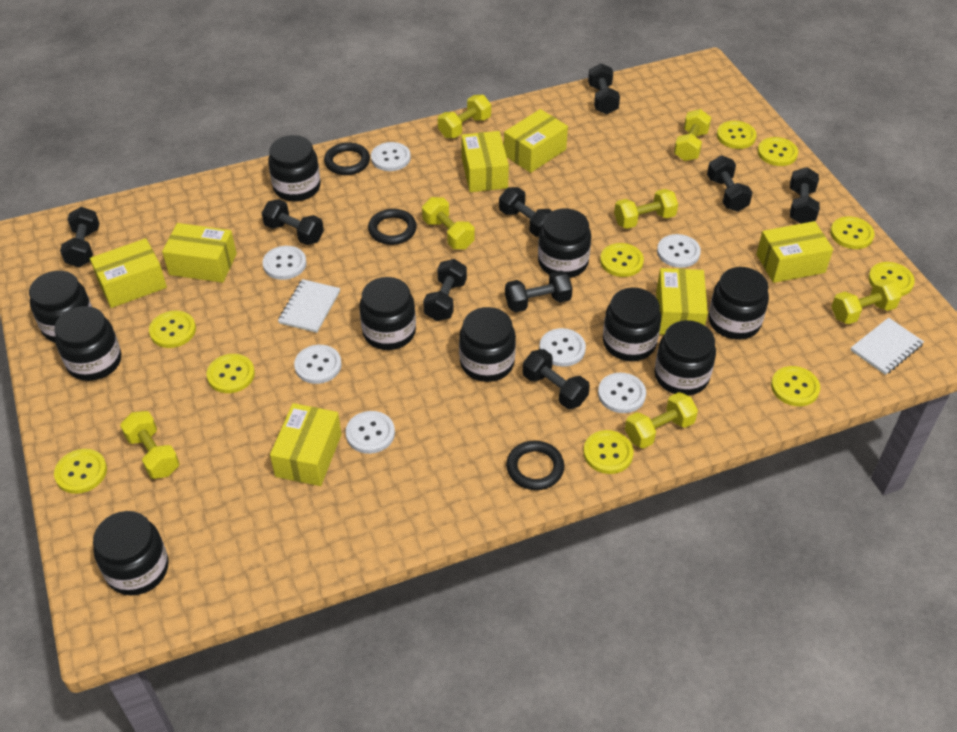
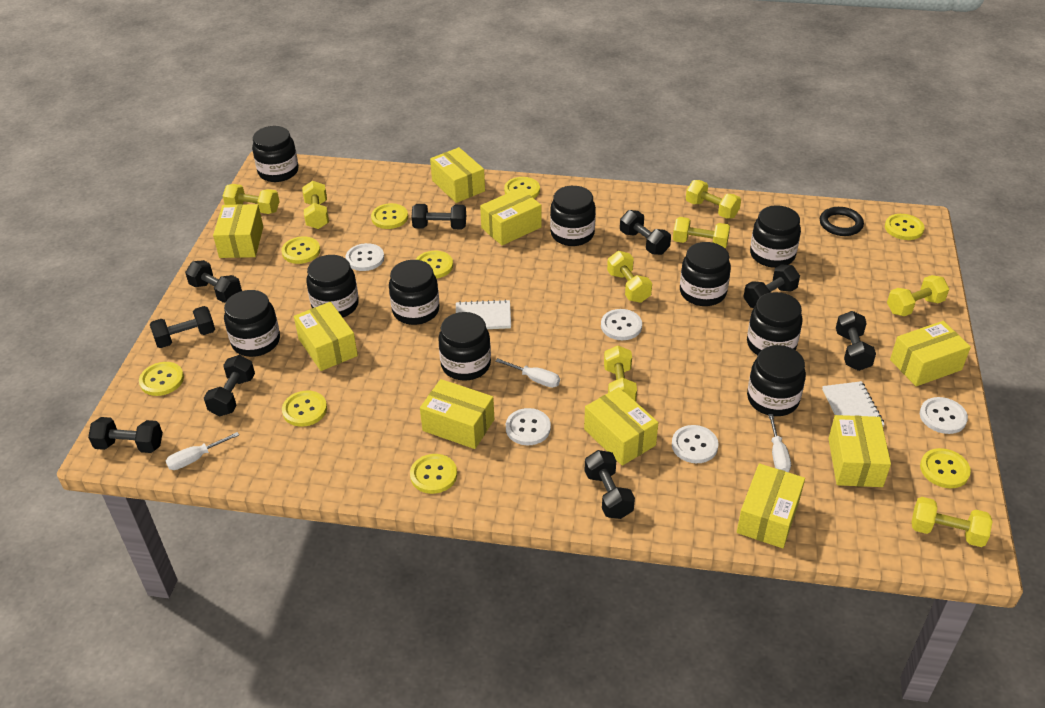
black ring: 3 -> 1
white button: 7 -> 5
white screwdriver: 0 -> 3
yellow box: 7 -> 9
yellow button: 10 -> 9
yellow dumbbell: 7 -> 8

